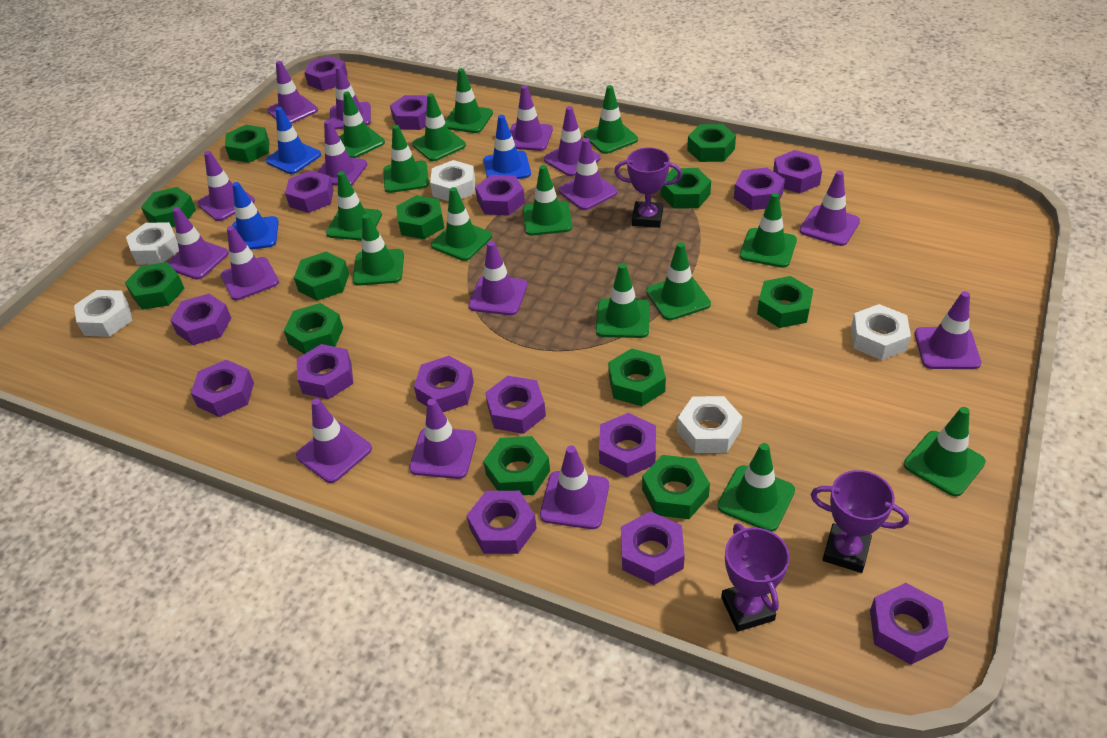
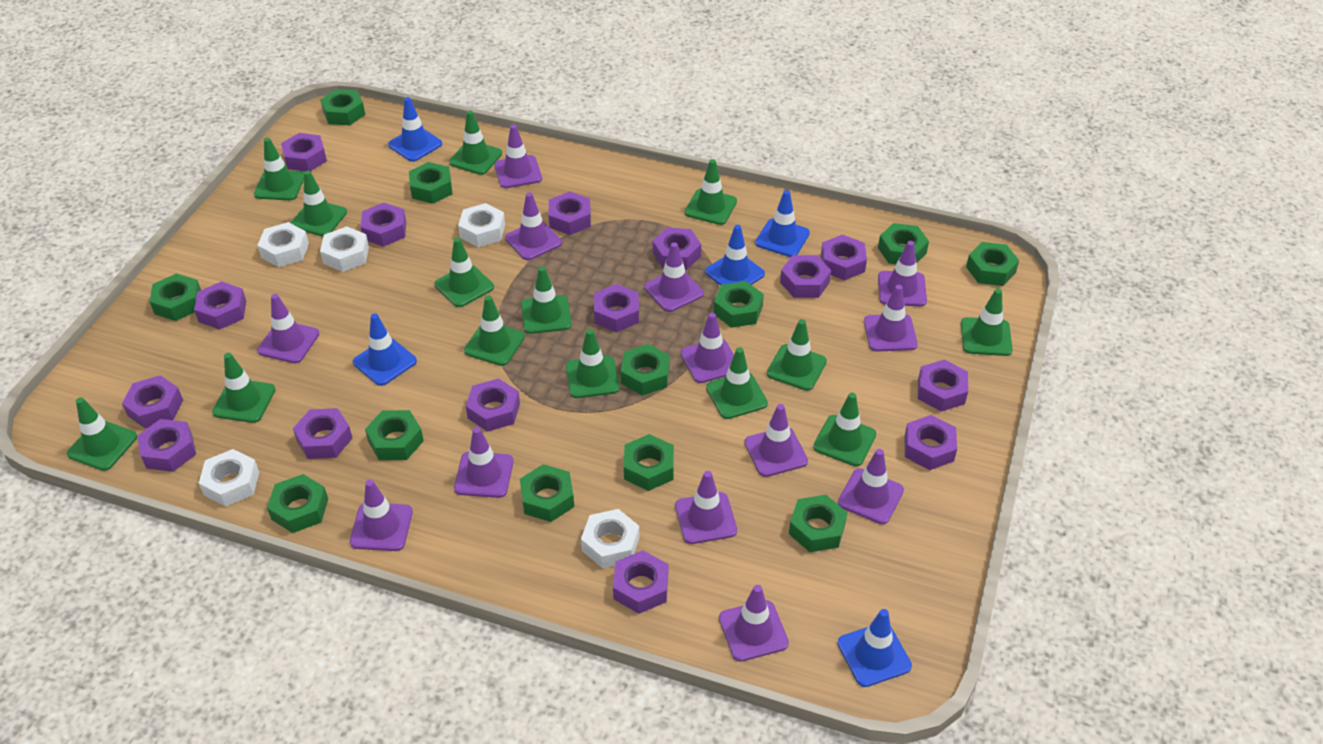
blue traffic cone: 3 -> 5
purple traffic cone: 15 -> 13
purple trophy: 3 -> 0

